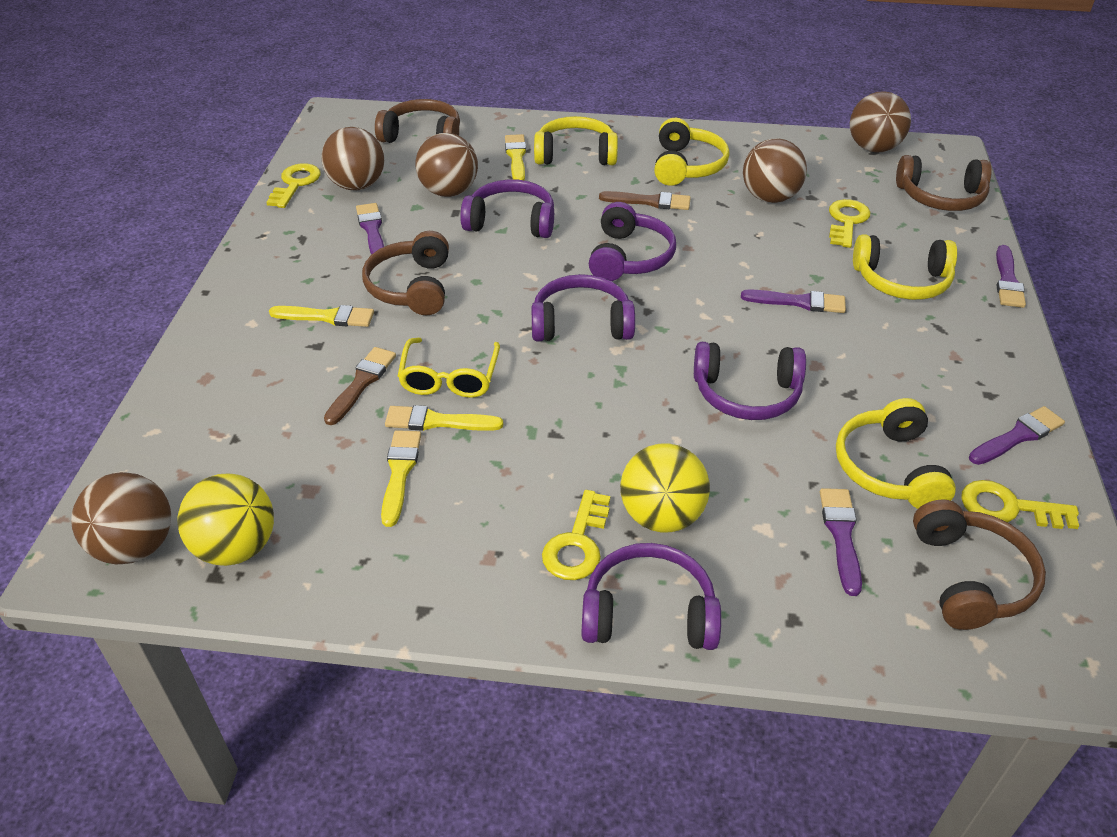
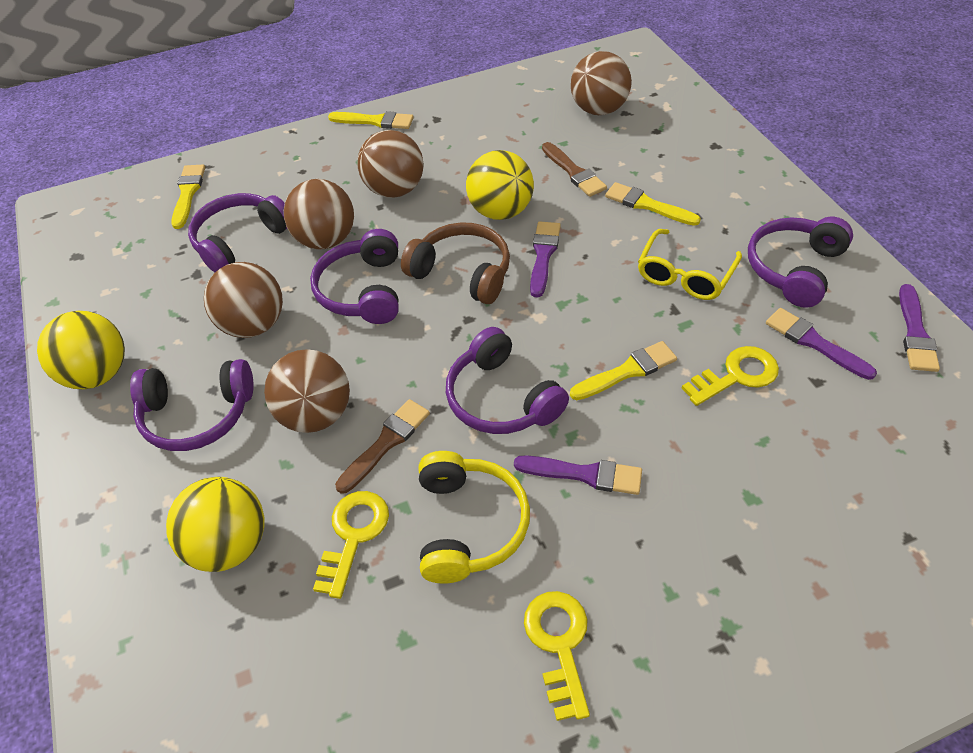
brown headphones: 4 -> 1
purple brush: 5 -> 4
yellow ball: 2 -> 3
yellow headphones: 4 -> 1
yellow key: 4 -> 3

